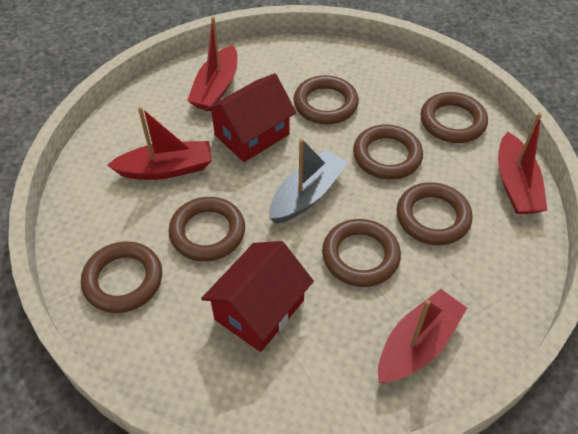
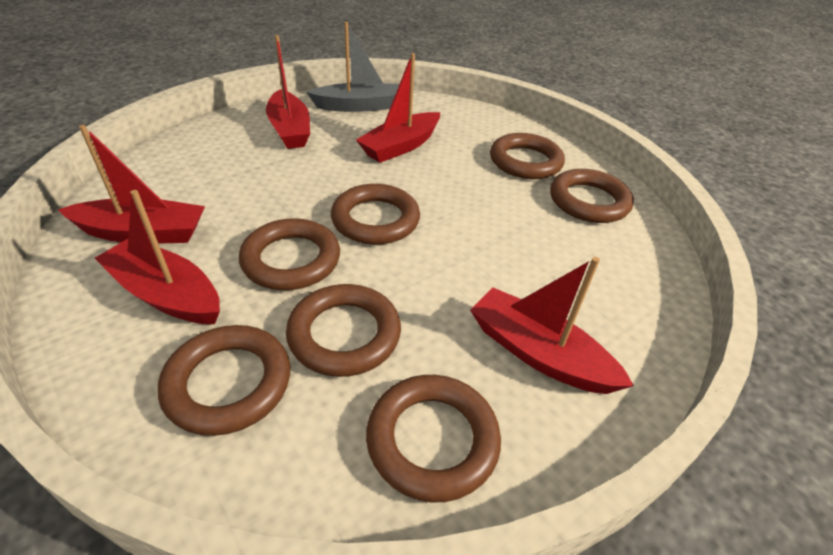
red boat: 4 -> 5
red house: 2 -> 0

